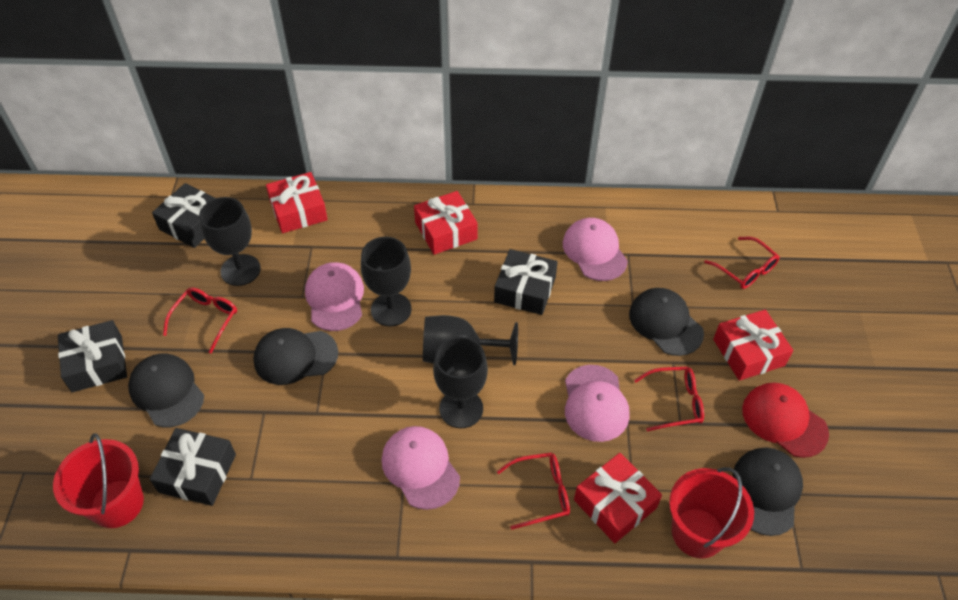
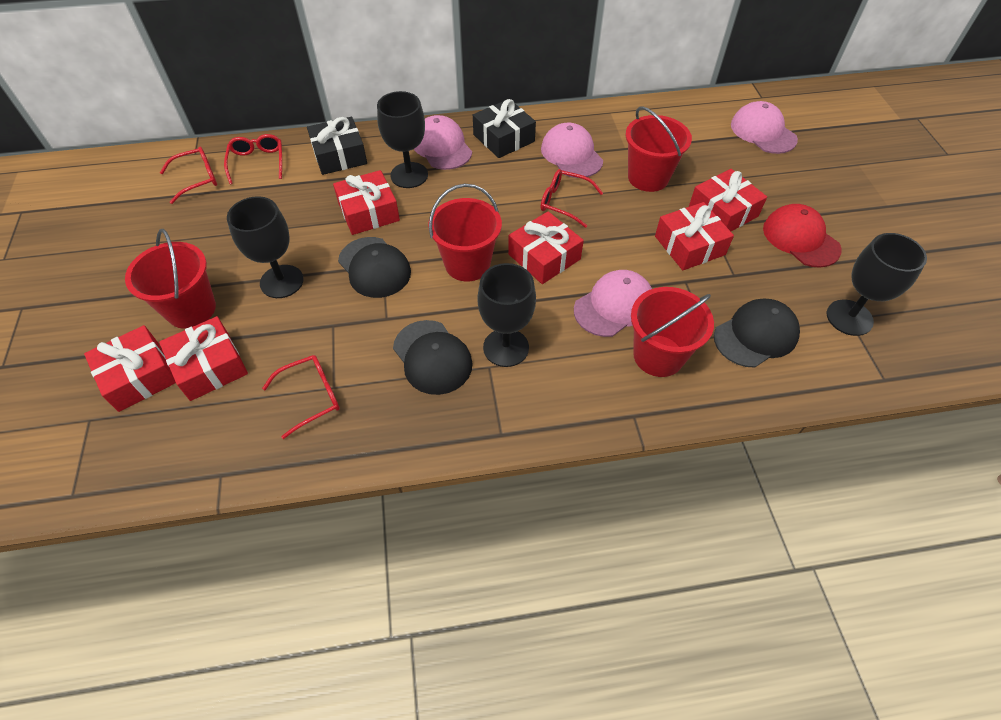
black cap: 4 -> 3
black gift: 4 -> 2
red bucket: 2 -> 4
red gift: 4 -> 6

